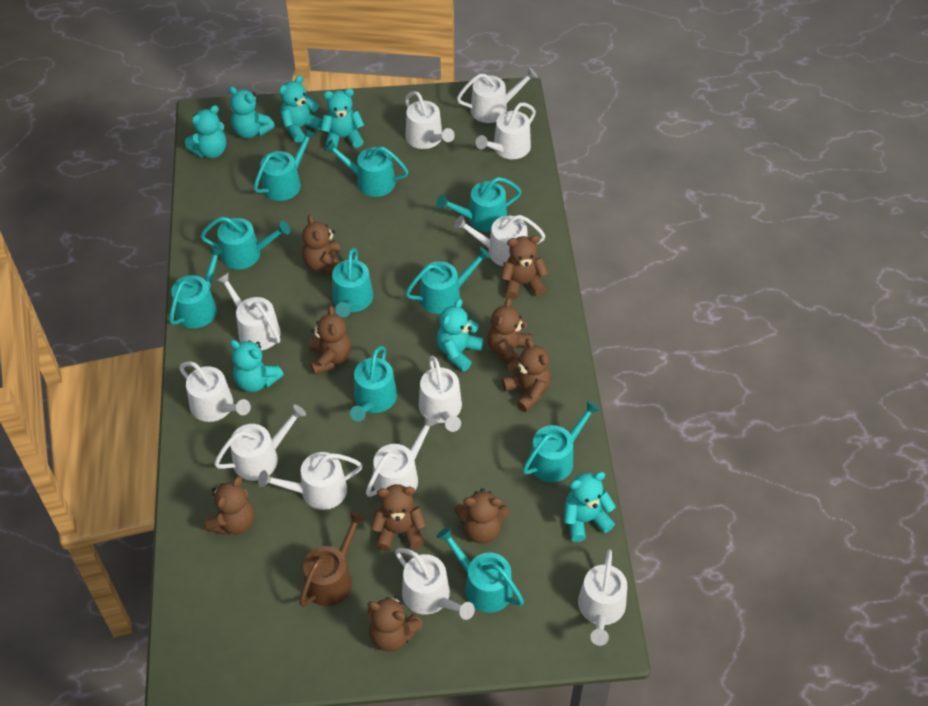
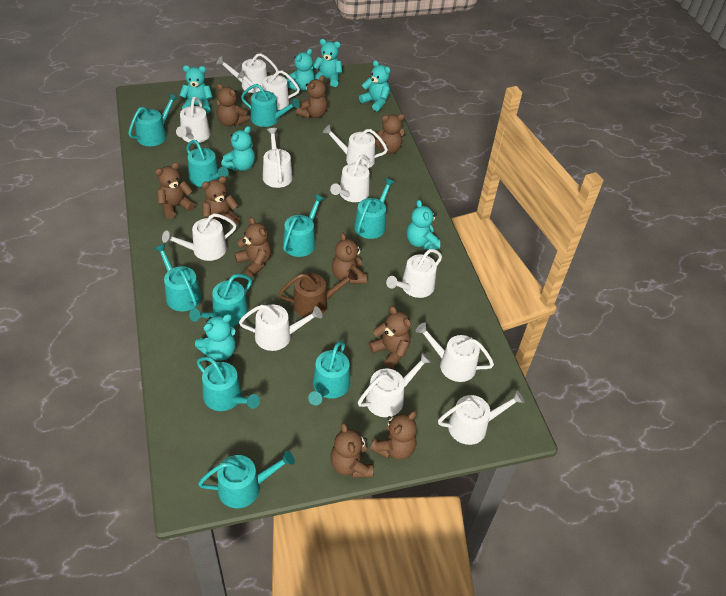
brown teddy bear: 9 -> 10

